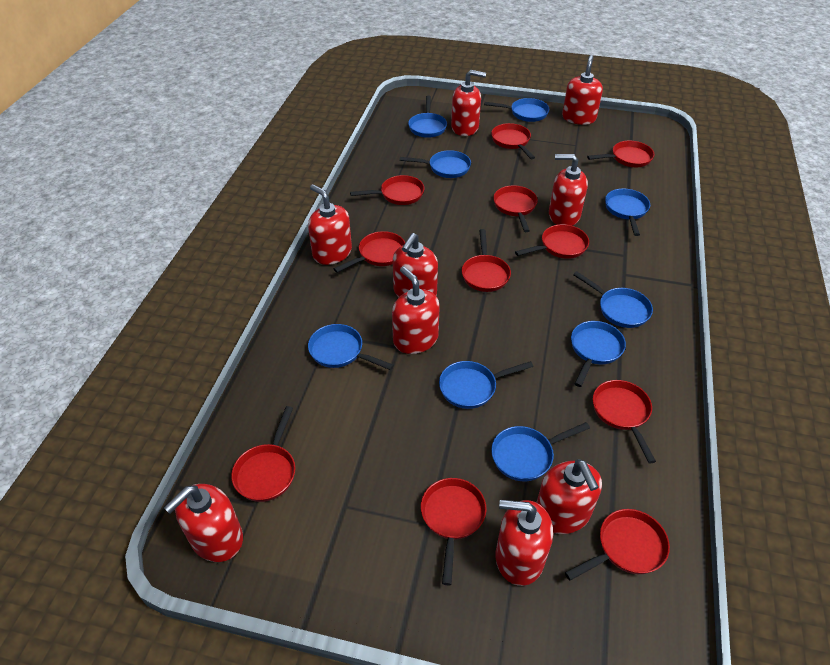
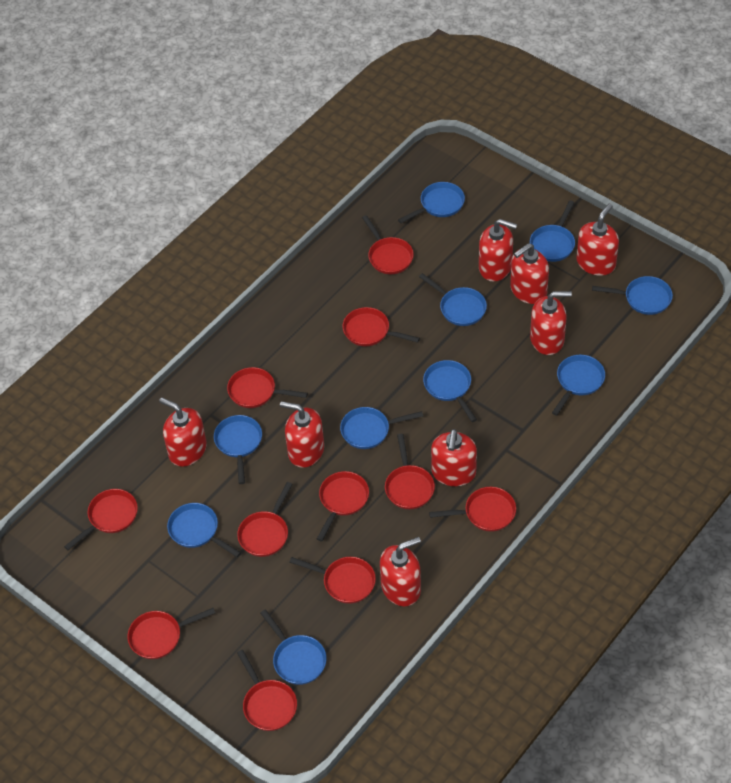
blue pan: 9 -> 10
red soap dispenser: 9 -> 8

